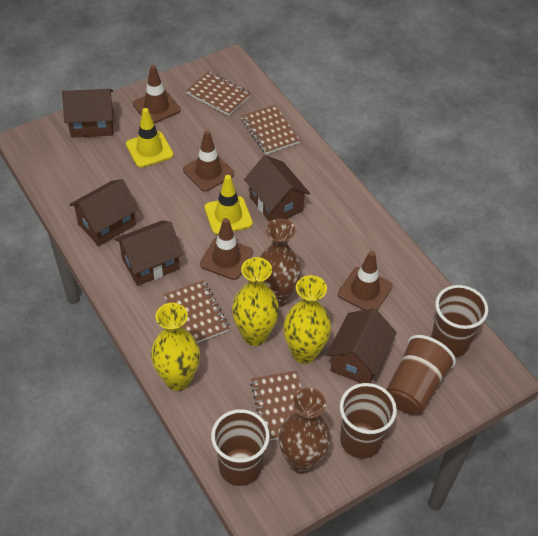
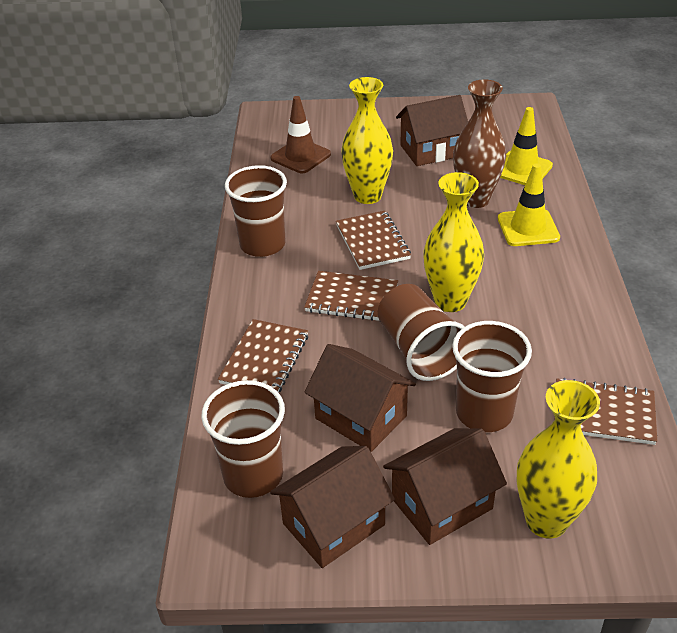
brown house: 5 -> 4
brown traffic cone: 4 -> 1
brown vase: 2 -> 1

